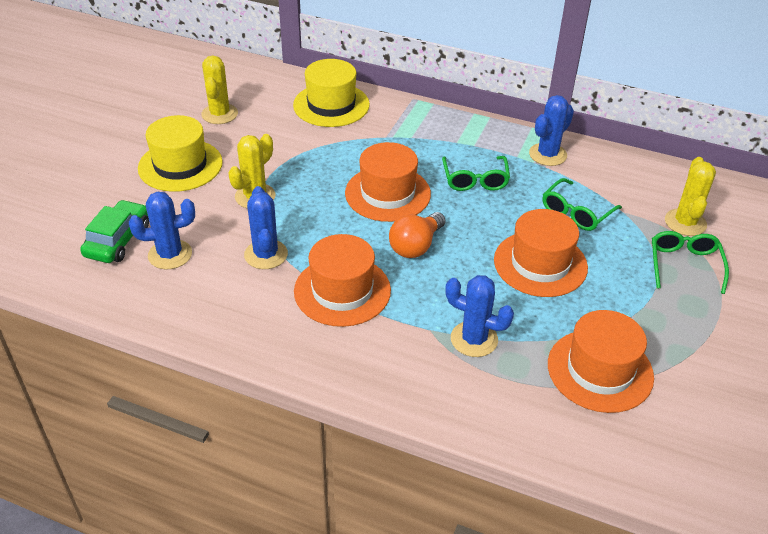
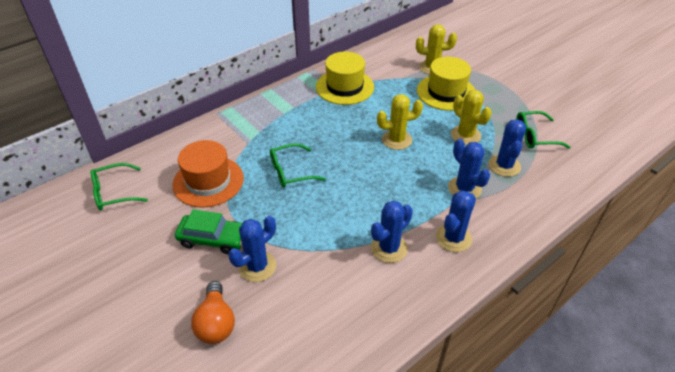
blue cactus: 4 -> 5
orange hat: 4 -> 1

